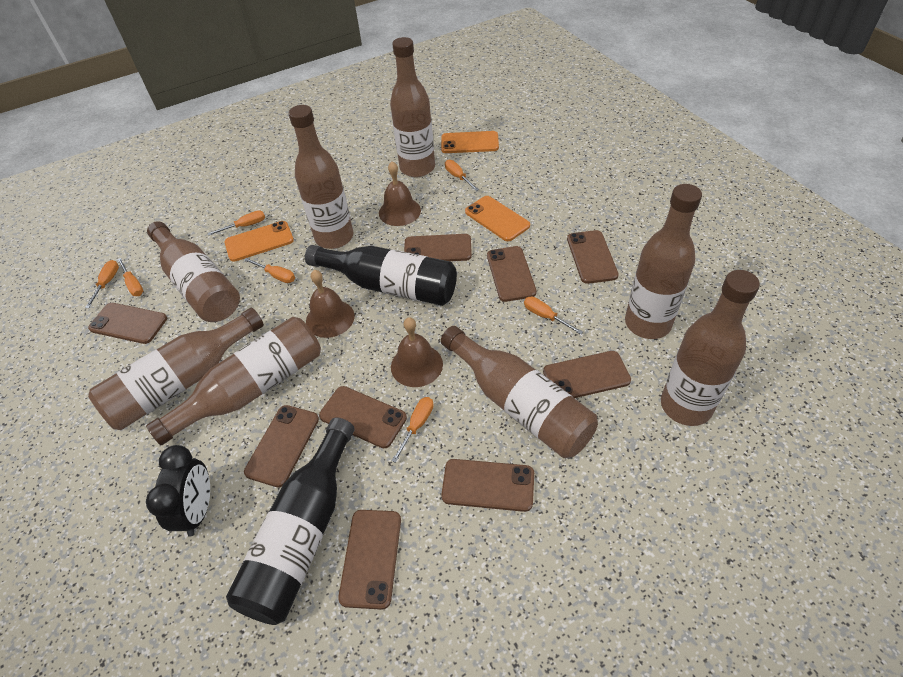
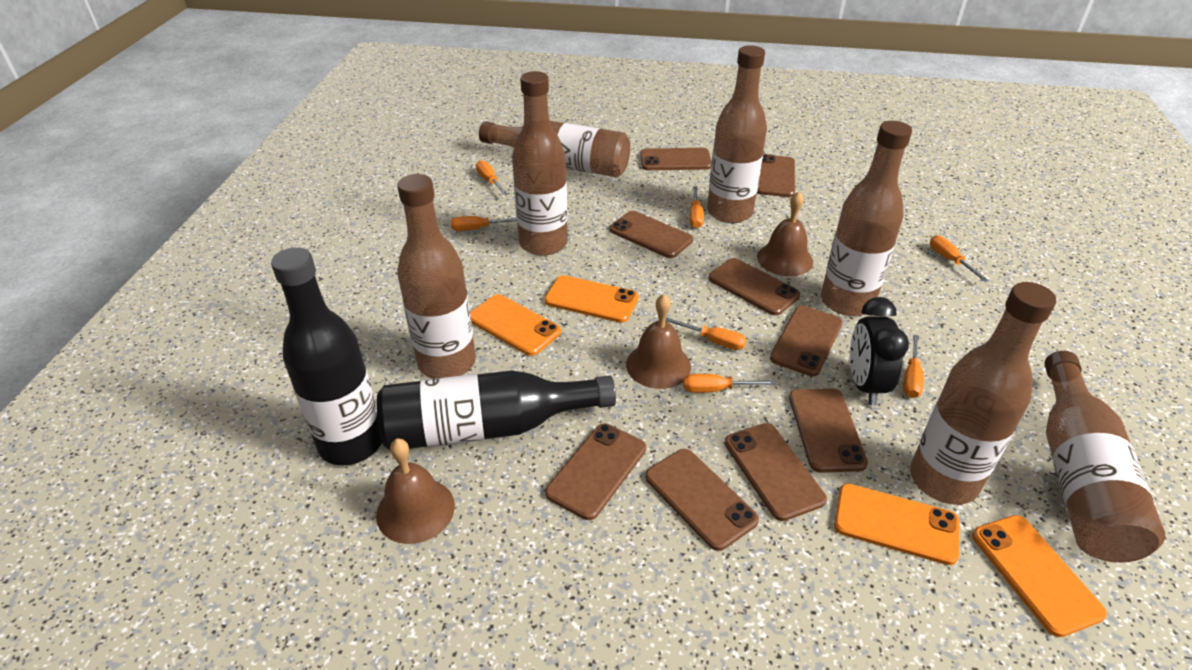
brown bottle: 8 -> 7
orange phone: 3 -> 4

